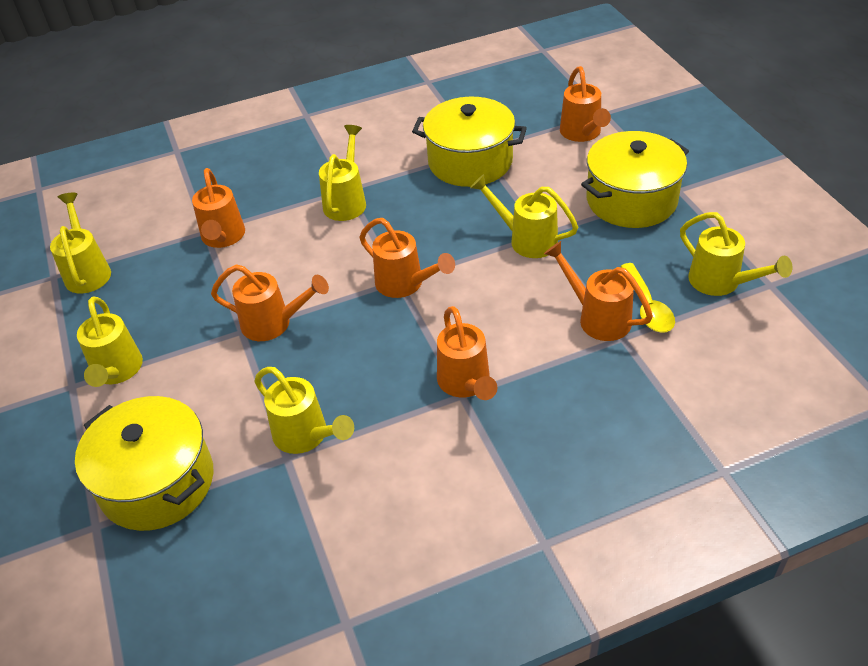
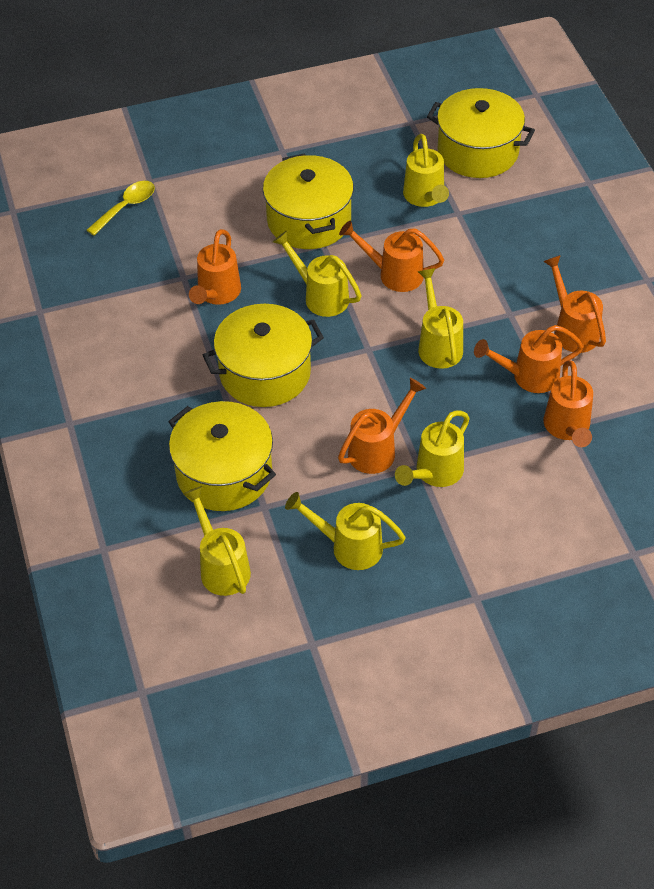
yellow pot: 3 -> 4

